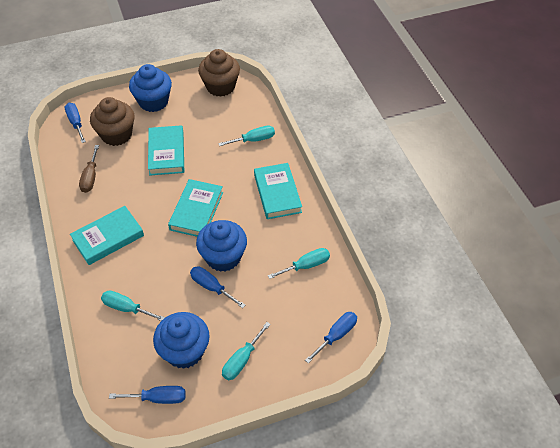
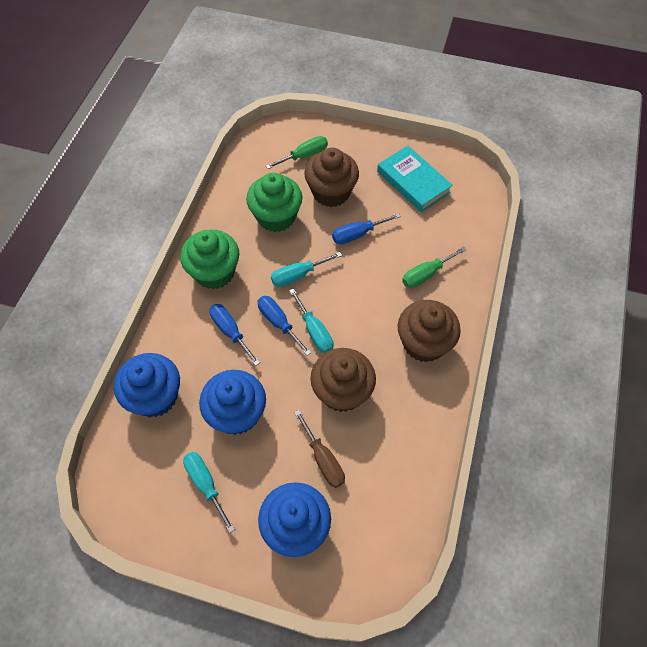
blue screwdriver: 4 -> 3
brown cupcake: 2 -> 3
green cupcake: 0 -> 2
green screwdriver: 0 -> 2
turquoise book: 4 -> 1
turquoise screwdriver: 4 -> 3

